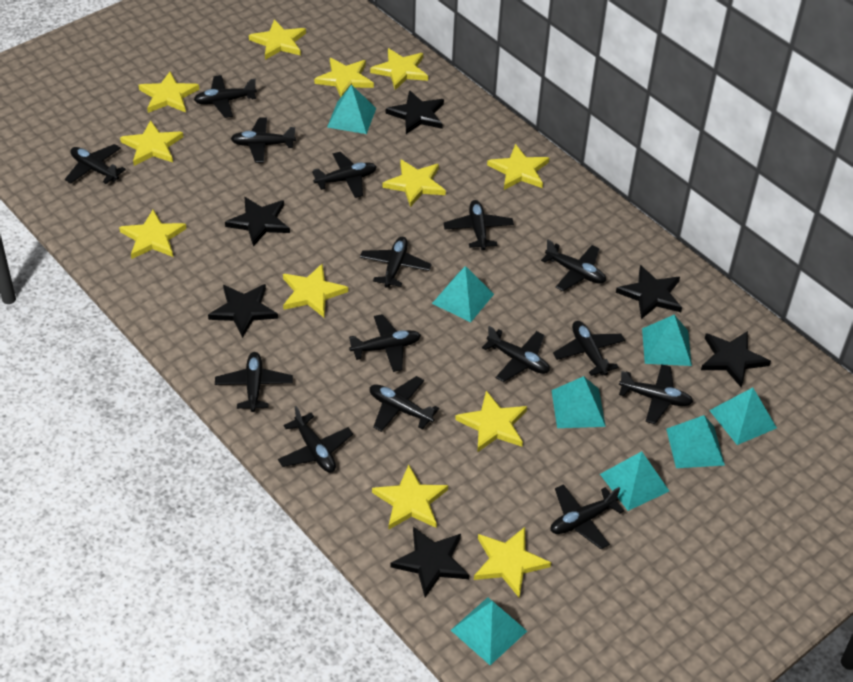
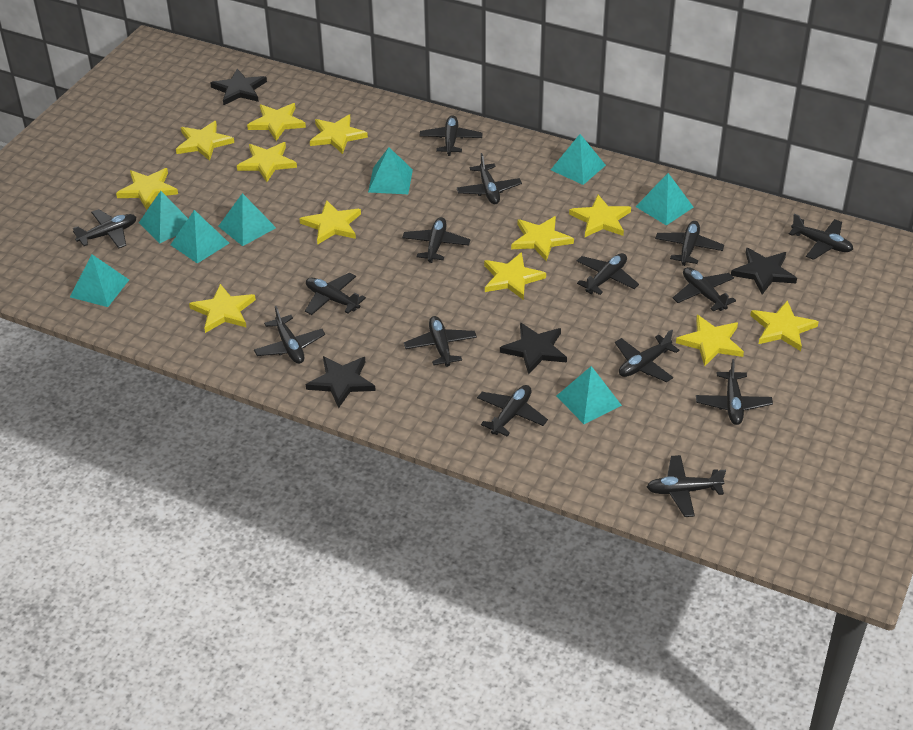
black star: 6 -> 4

